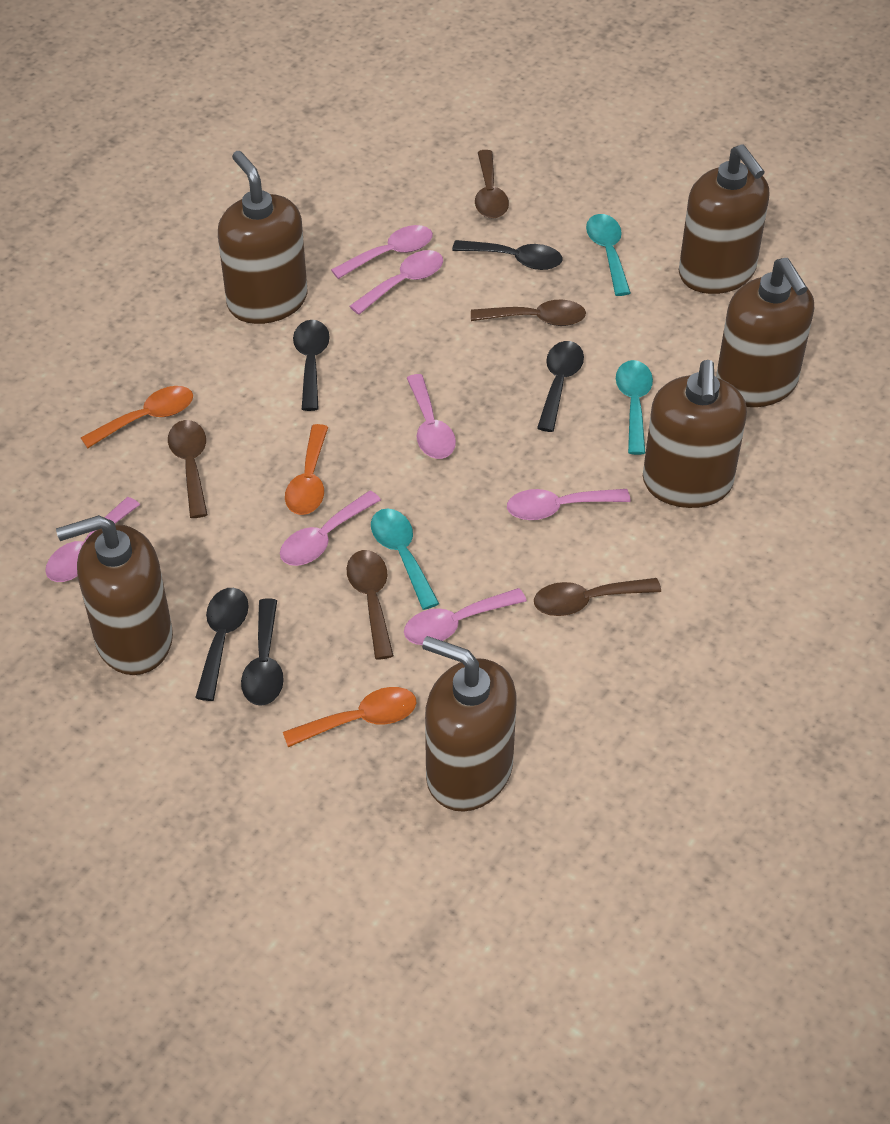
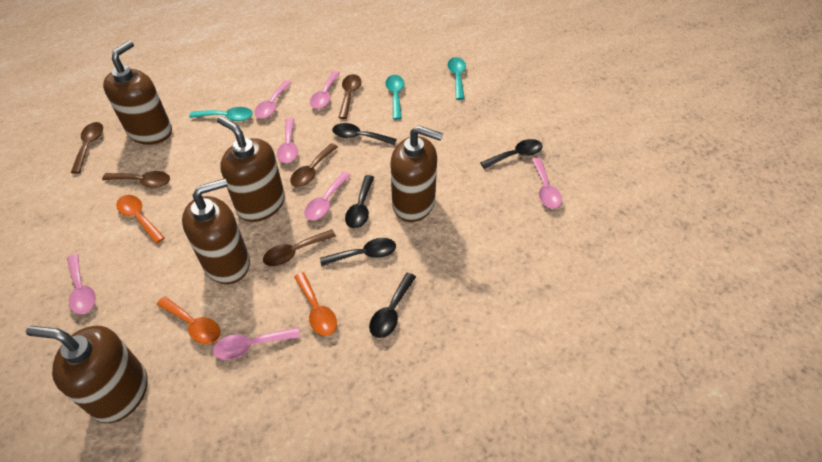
brown soap dispenser: 6 -> 5

